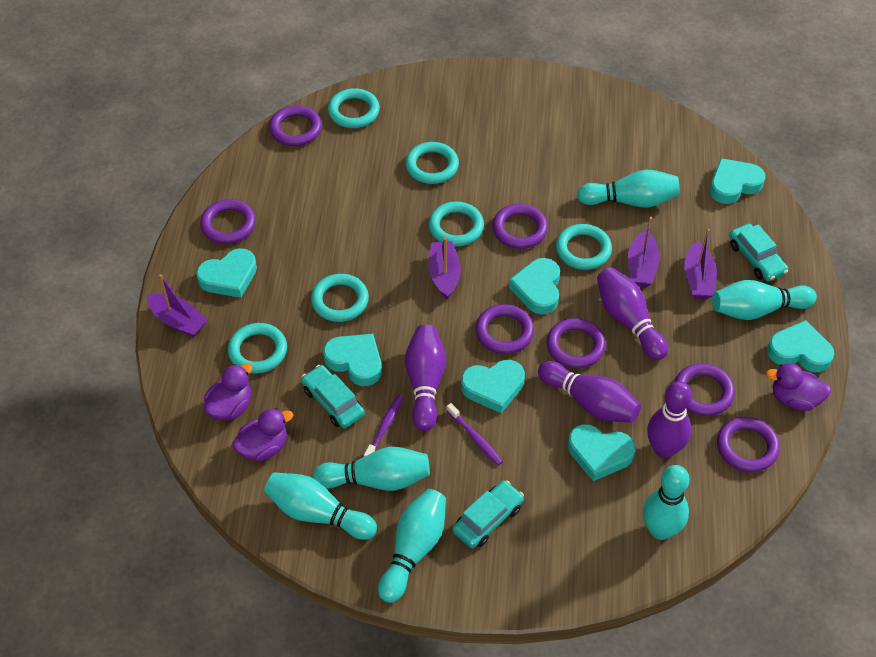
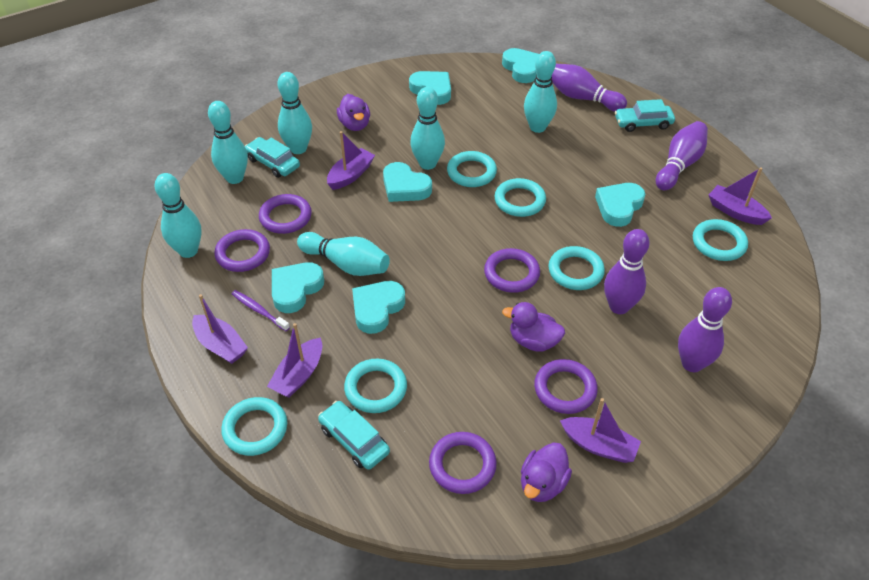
purple boat: 4 -> 5
purple ring: 7 -> 5
purple toothbrush: 2 -> 1
turquoise heart: 7 -> 6

